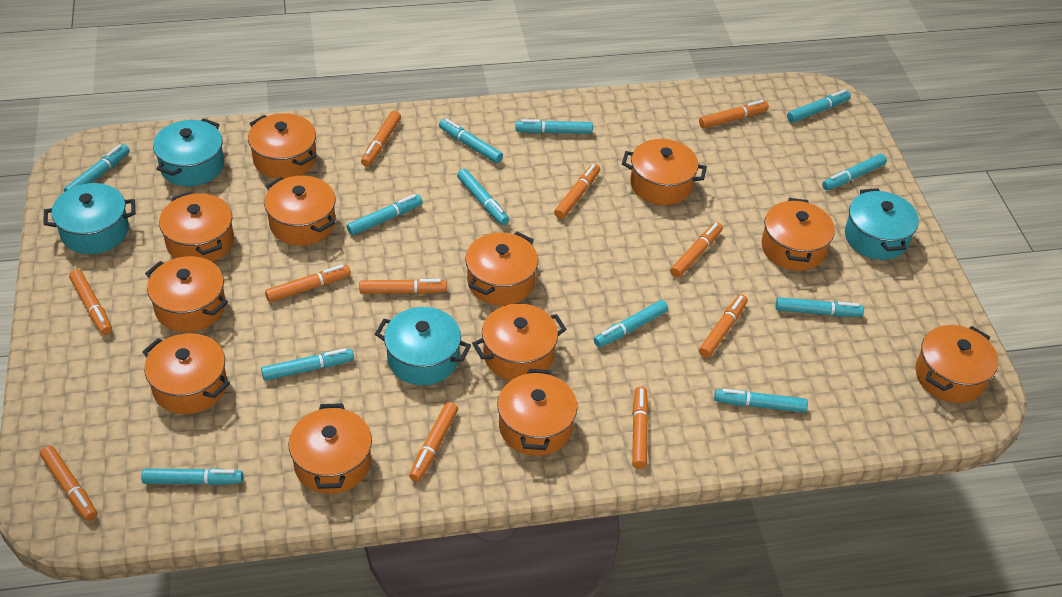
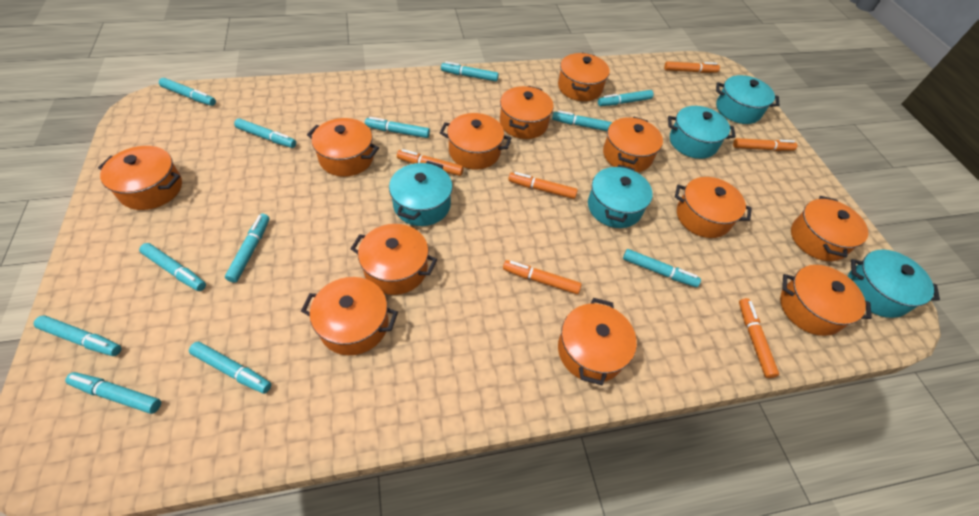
orange marker: 11 -> 6
turquoise pot: 4 -> 5

